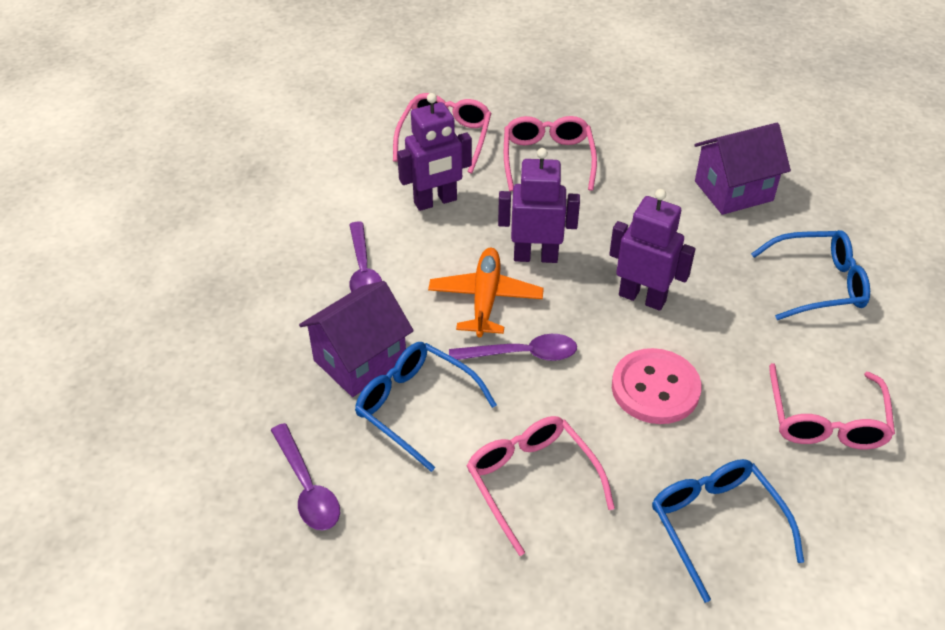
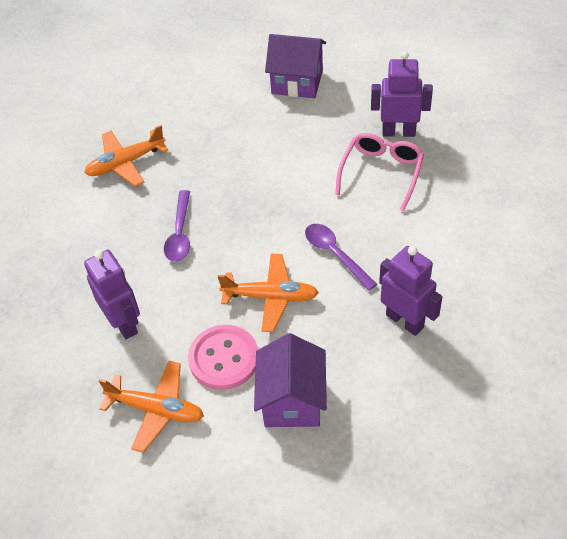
blue glasses: 3 -> 0
orange plane: 1 -> 3
pink glasses: 4 -> 1
purple spoon: 3 -> 2

